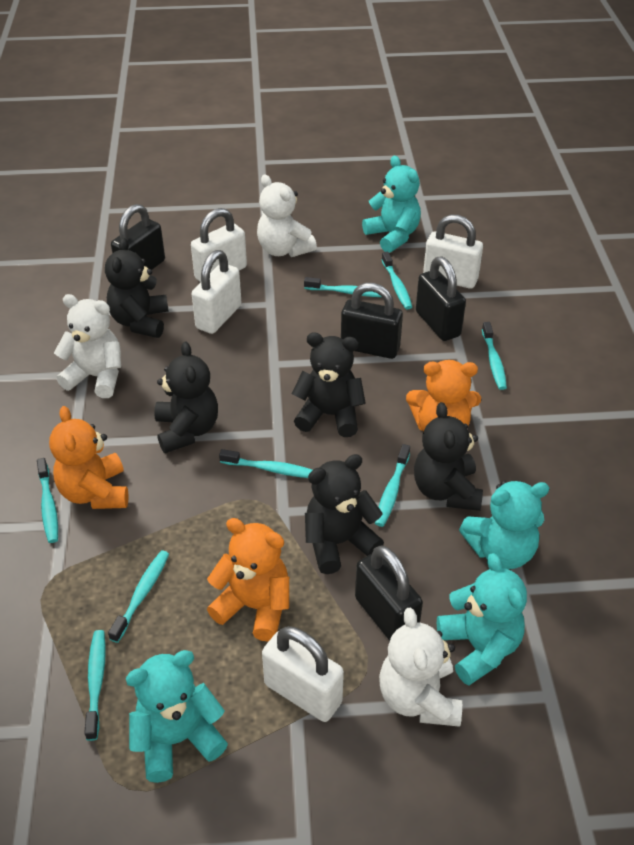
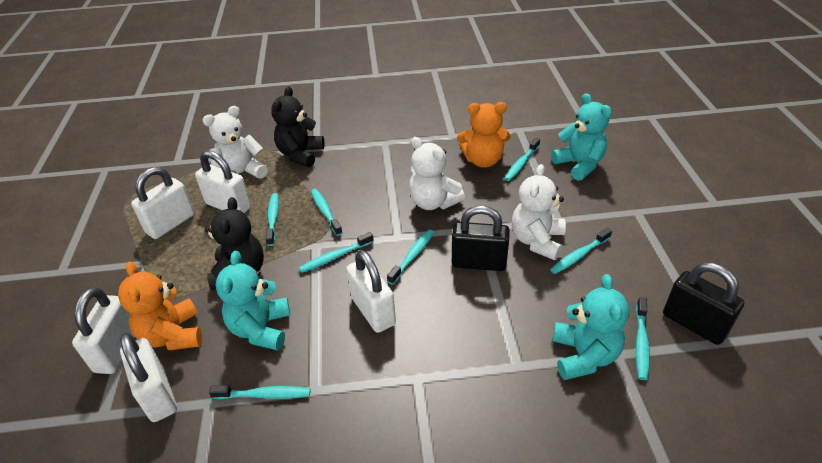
black padlock: 4 -> 2
black teddy bear: 5 -> 2
orange teddy bear: 3 -> 2
turquoise teddy bear: 4 -> 3
white padlock: 4 -> 5

